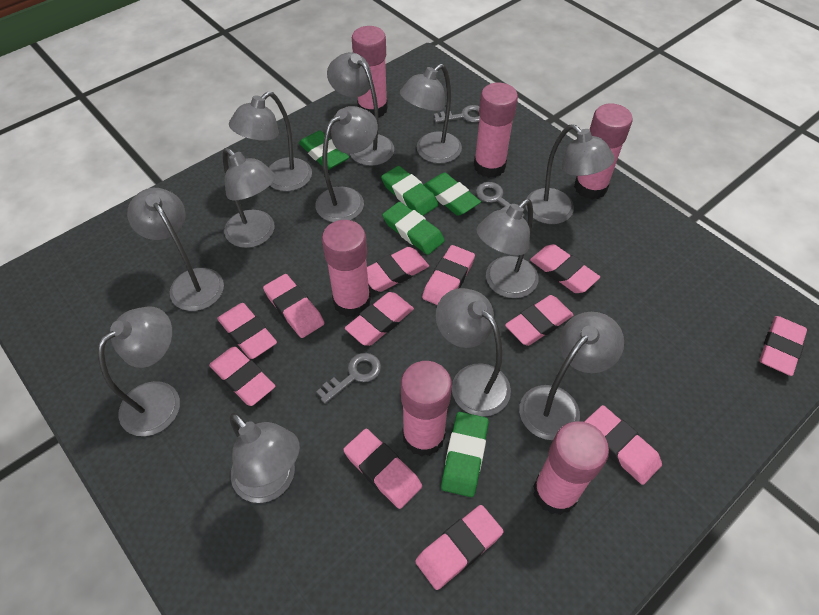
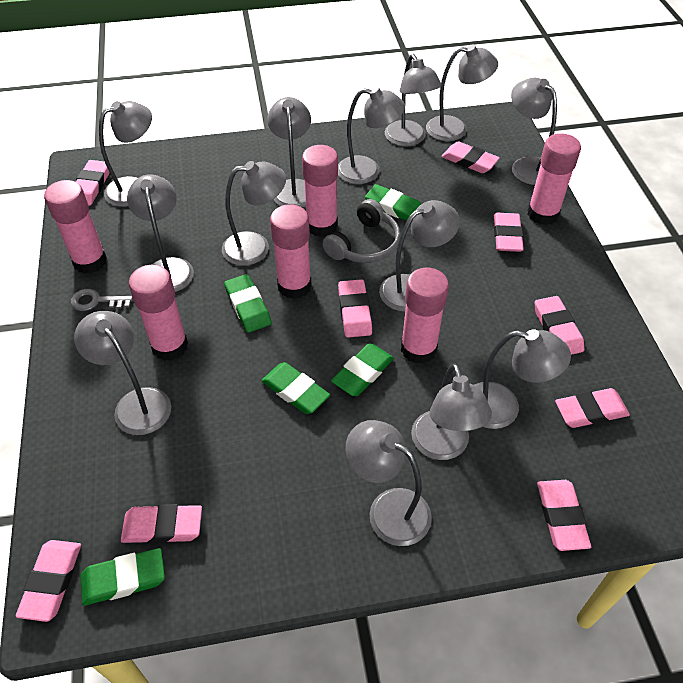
grey headphones: 0 -> 1
grey key: 3 -> 1
grey lamp: 12 -> 13
pink eraser: 12 -> 9

